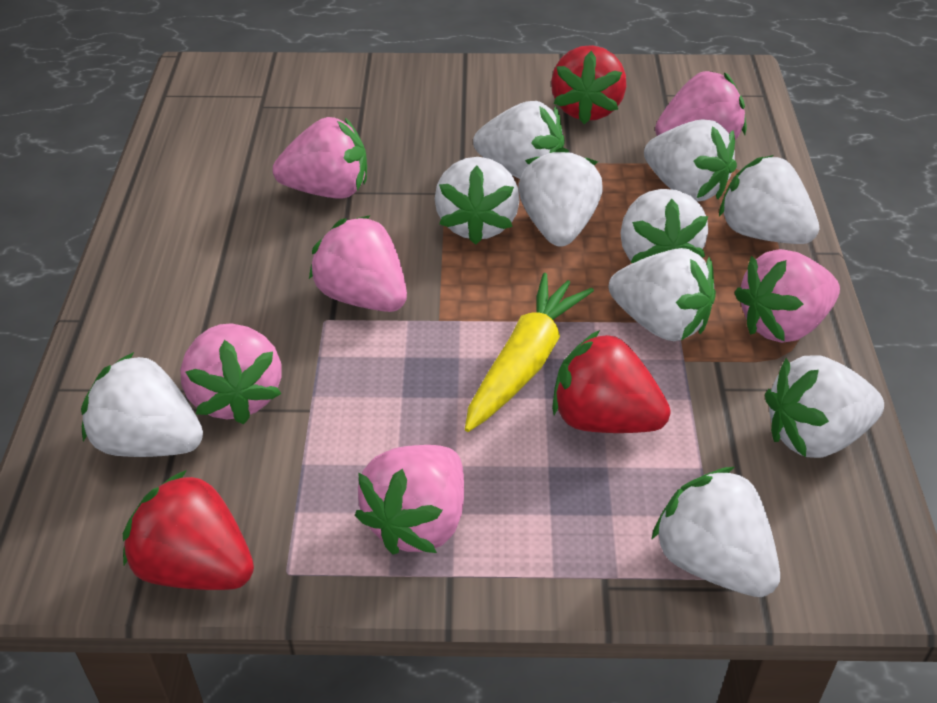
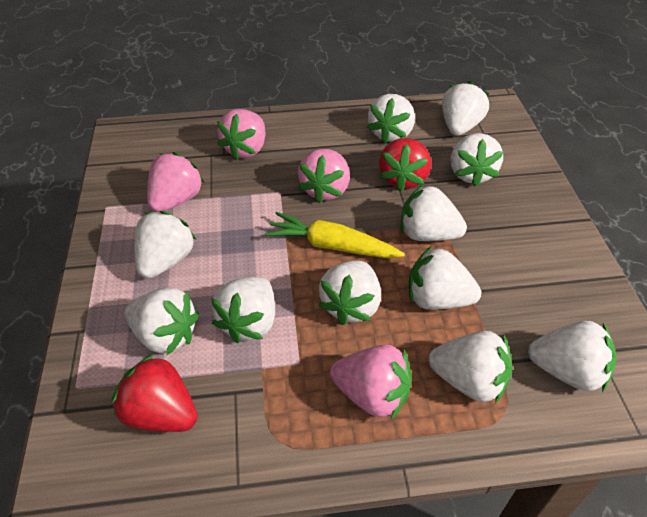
pink strawberry: 6 -> 4
red strawberry: 3 -> 2
white strawberry: 10 -> 11

